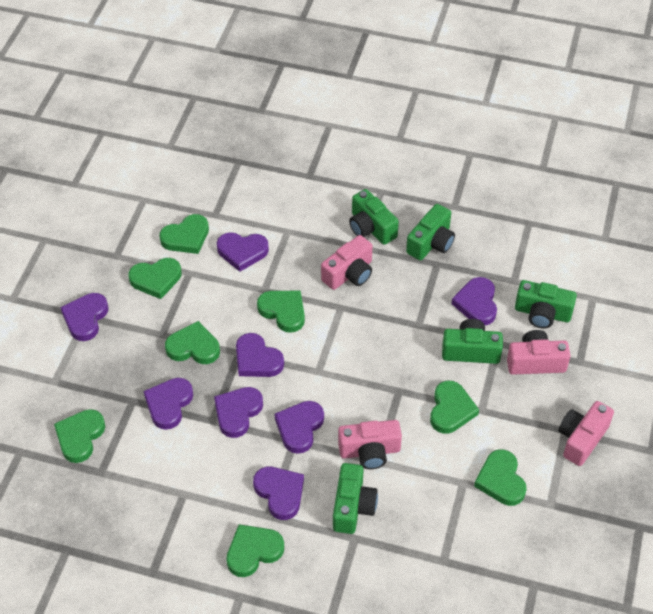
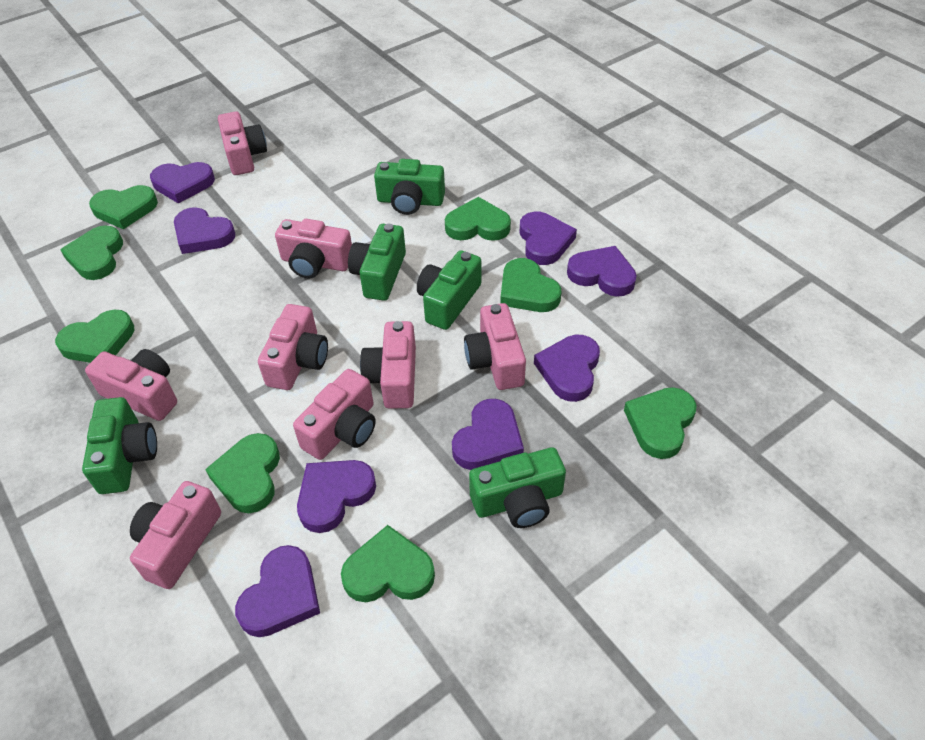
pink camera: 4 -> 8

